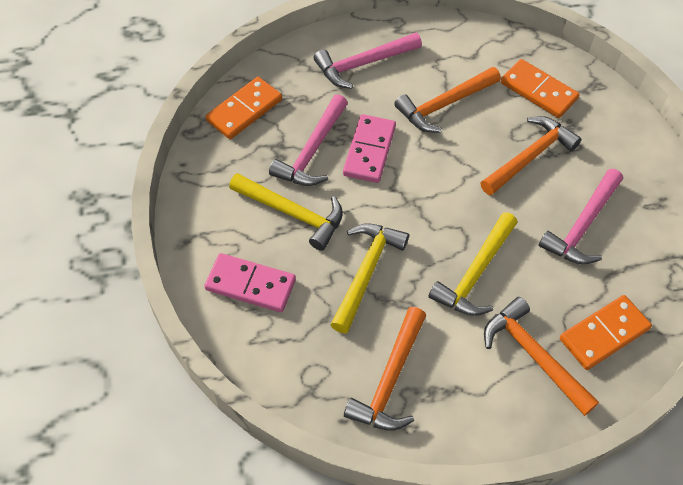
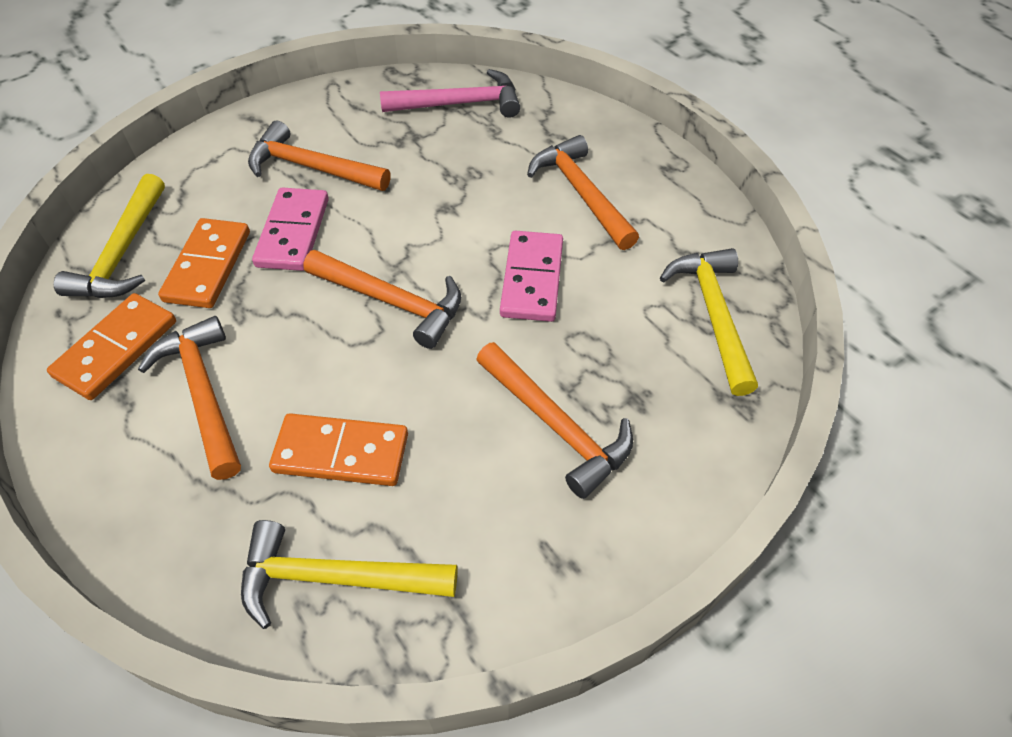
orange hammer: 4 -> 5
pink hammer: 3 -> 1

